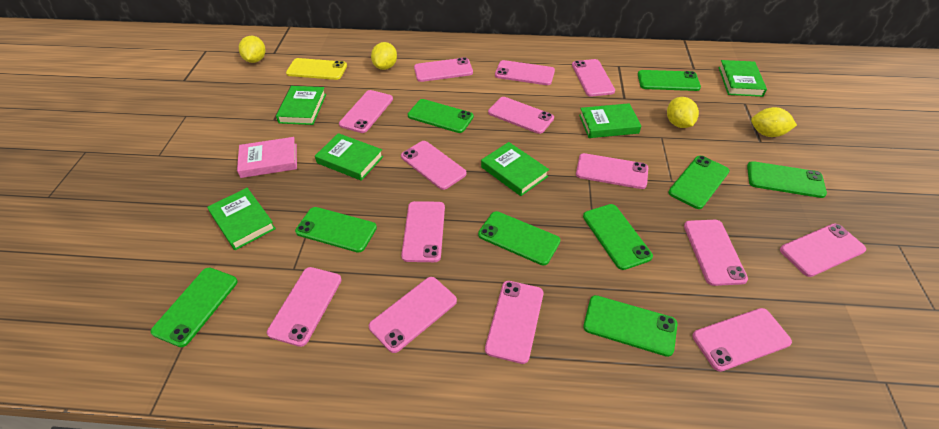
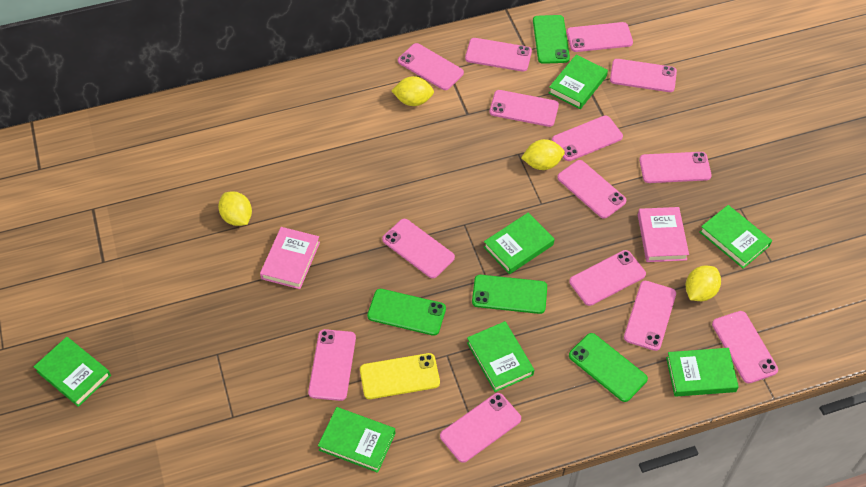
green book: 6 -> 7
green phone: 9 -> 4
pink book: 1 -> 2

